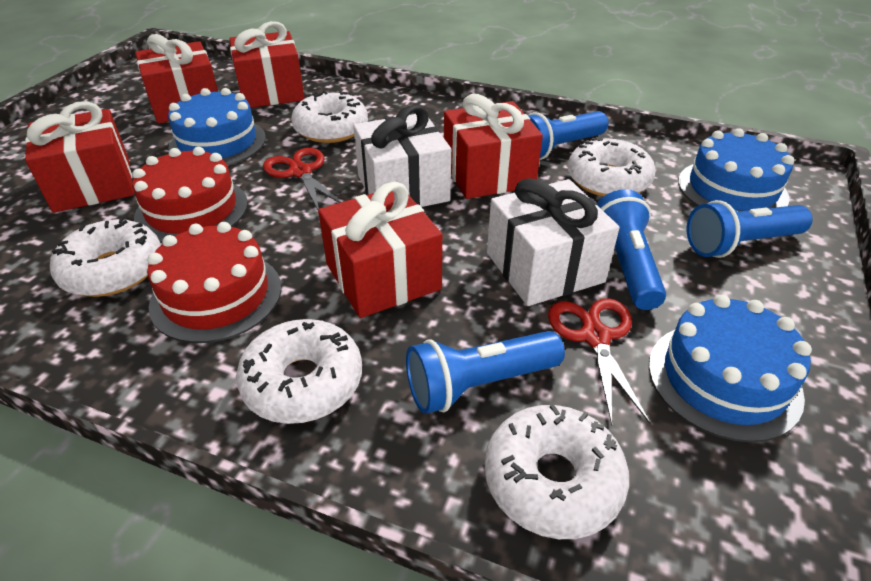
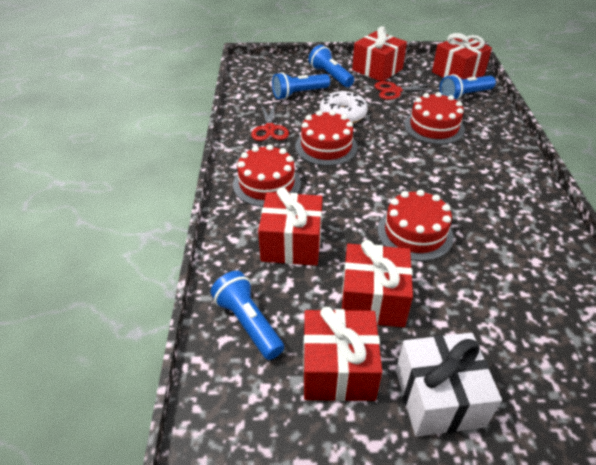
blue cake: 3 -> 0
red cake: 2 -> 4
white donut: 5 -> 1
white gift: 2 -> 1

